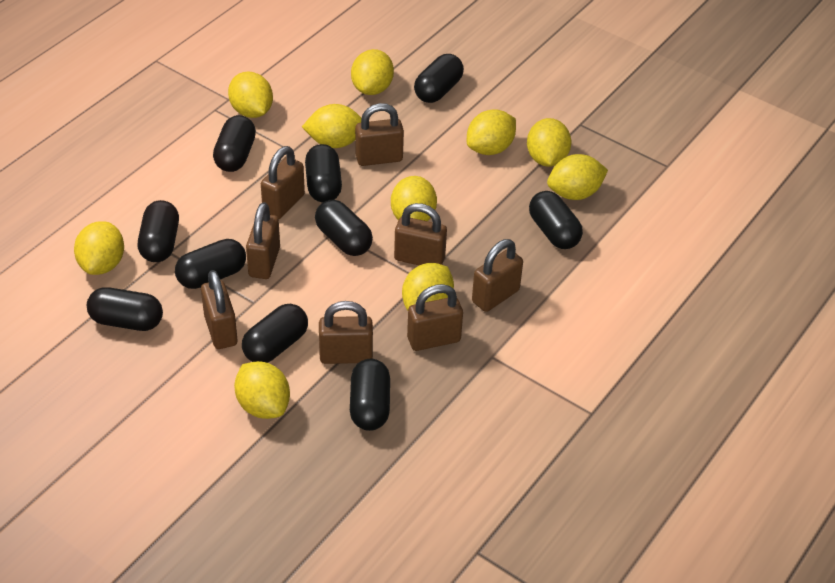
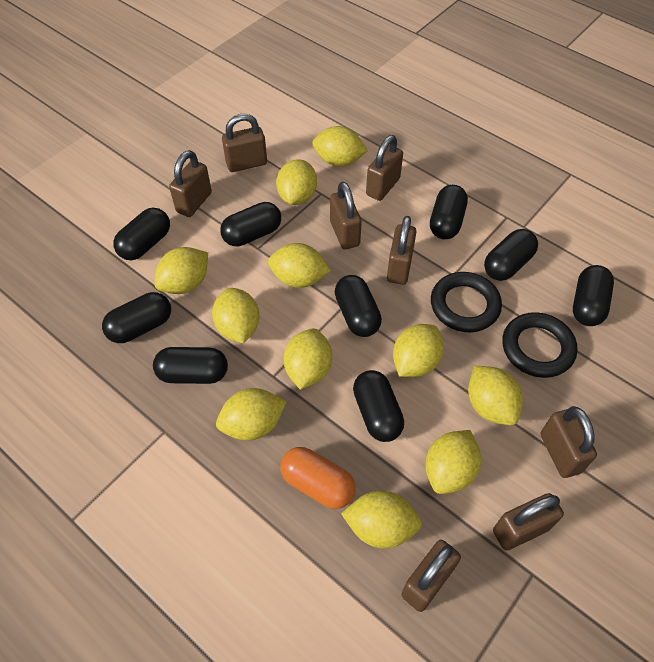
black capsule: 10 -> 9
black ring: 0 -> 2
orange capsule: 0 -> 1
yellow lemon: 10 -> 11

